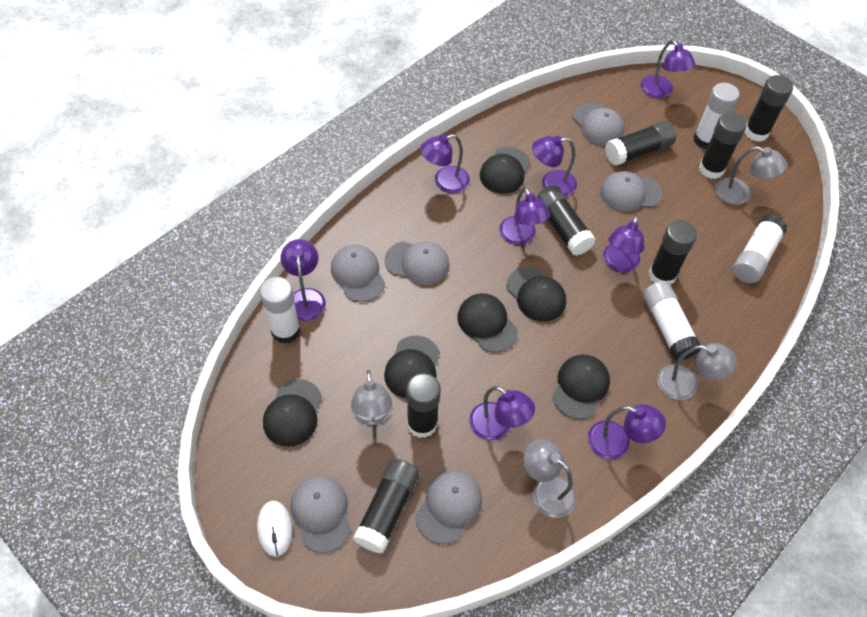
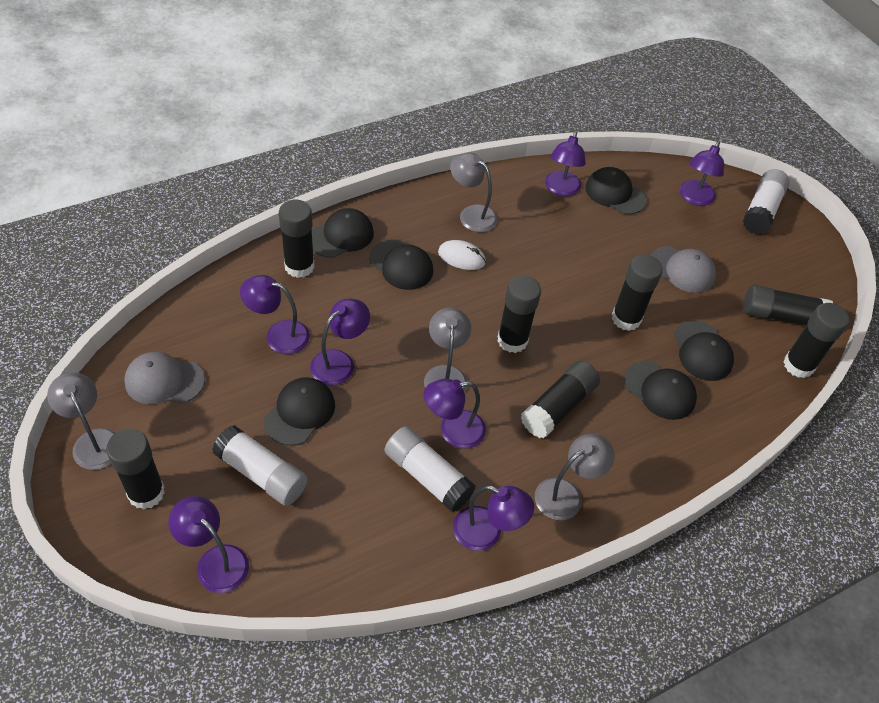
grey cap: 6 -> 2
purple lamp: 8 -> 7
white glue stick: 4 -> 3

